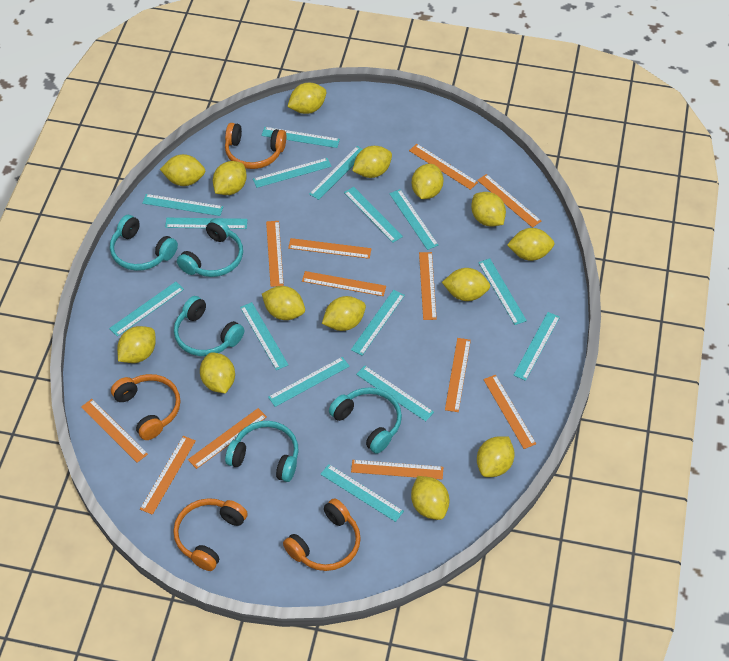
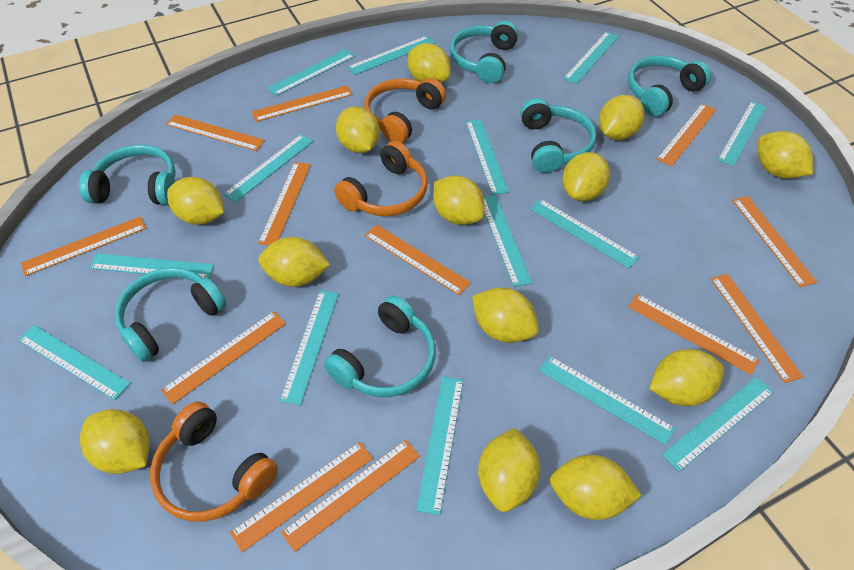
orange headphones: 4 -> 3
turquoise headphones: 5 -> 6
turquoise ruler: 15 -> 14
yellow lemon: 14 -> 13

